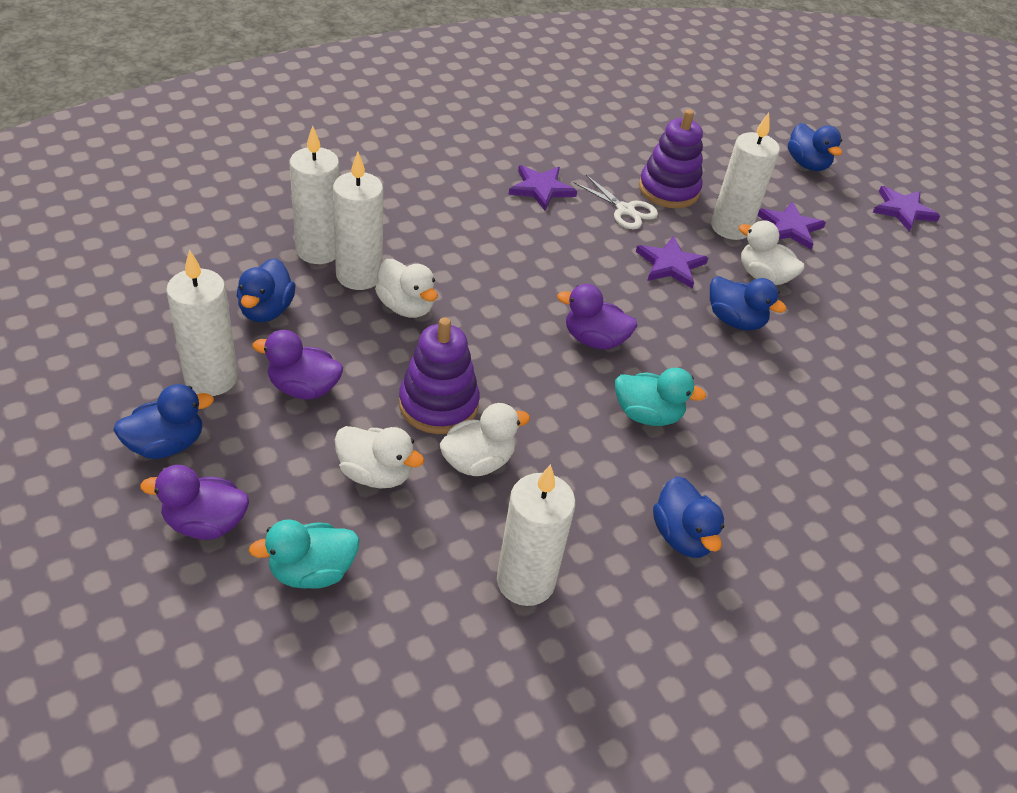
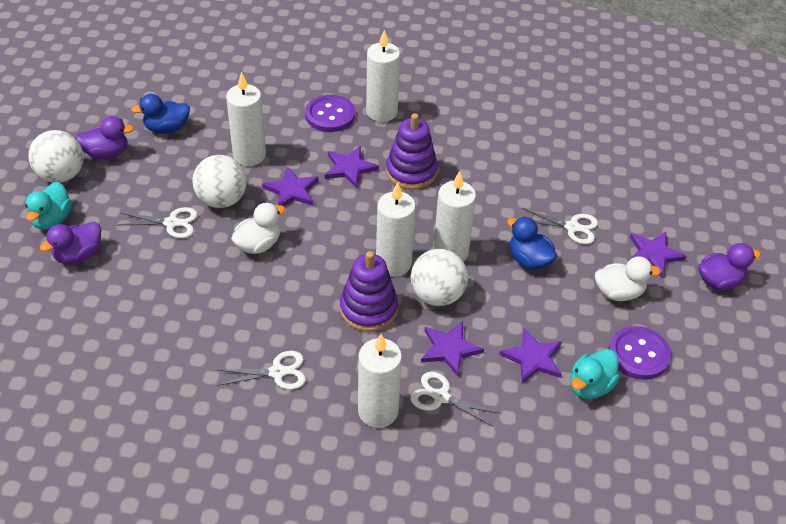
blue duck: 5 -> 2
purple button: 0 -> 2
purple star: 4 -> 5
white ball: 0 -> 3
white duck: 4 -> 2
white scissors: 1 -> 4

